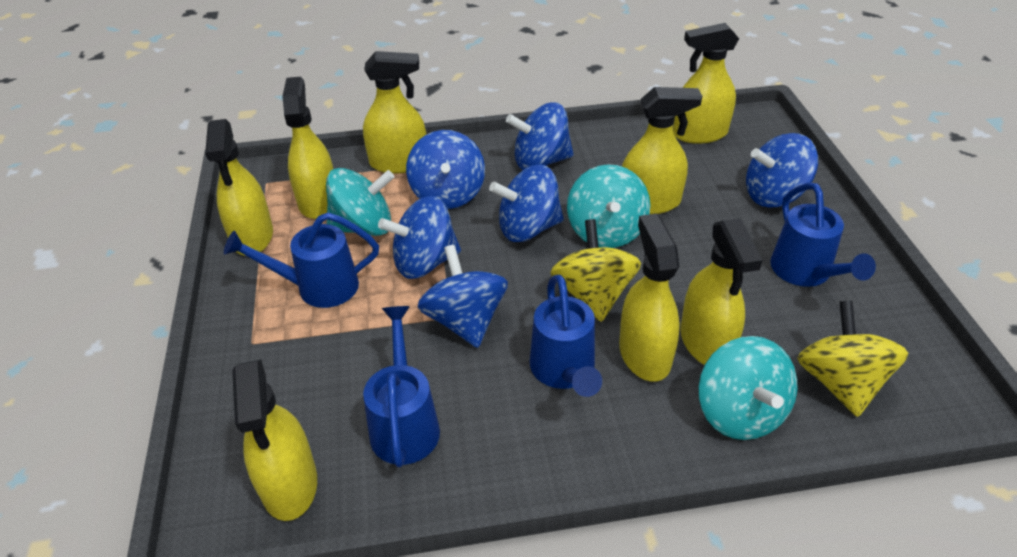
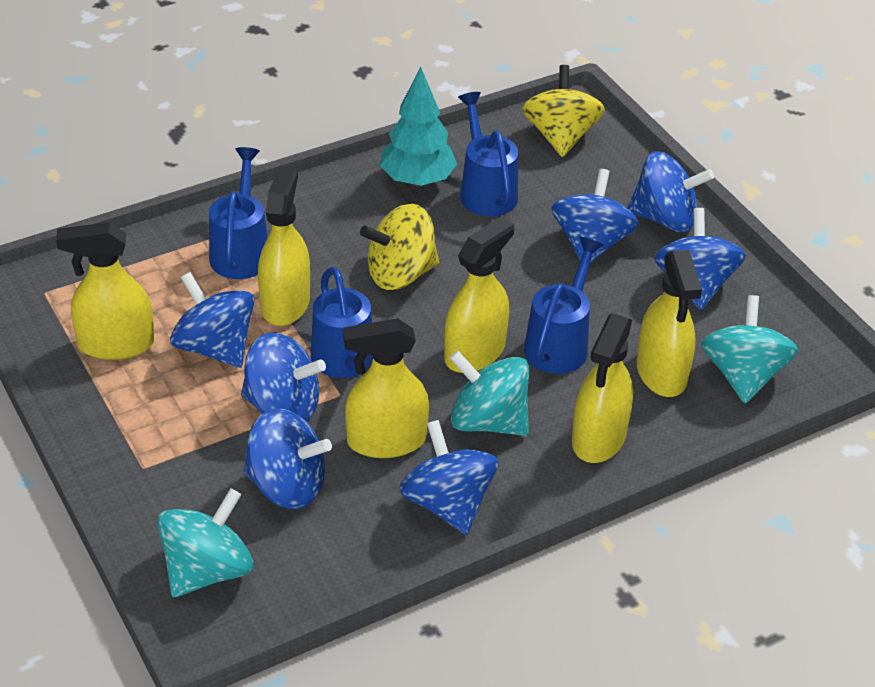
blue spinning top: 6 -> 7
turquoise tree: 0 -> 1
yellow spray bottle: 8 -> 6

